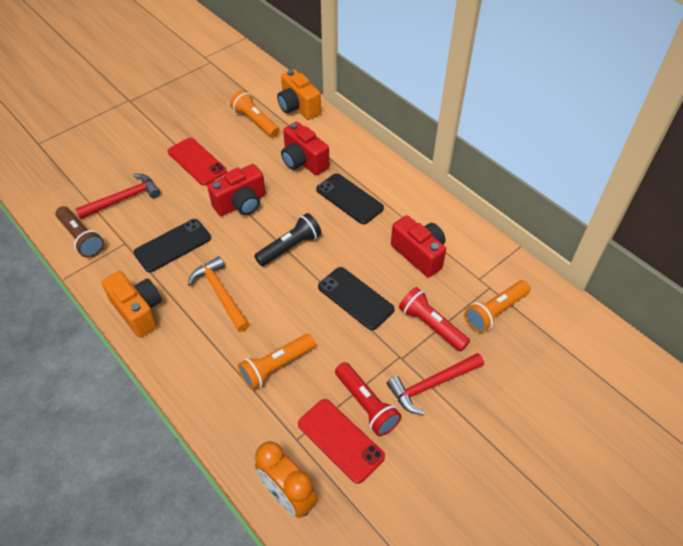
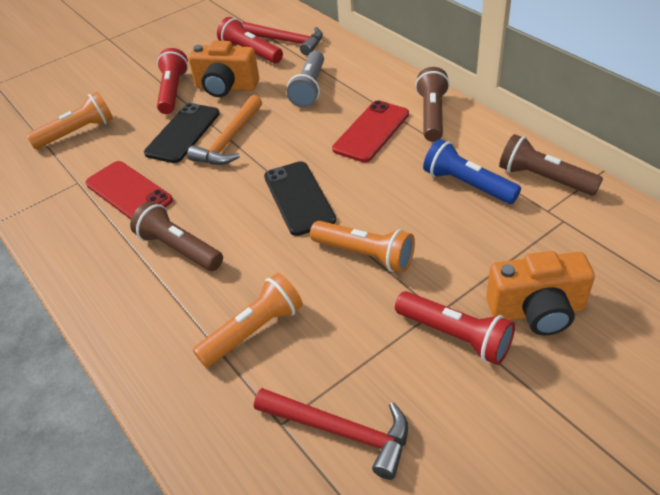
black flashlight: 1 -> 0
black phone: 3 -> 2
blue flashlight: 0 -> 1
brown flashlight: 1 -> 3
grey flashlight: 0 -> 1
orange clock: 1 -> 0
red camera: 3 -> 0
red flashlight: 2 -> 3

